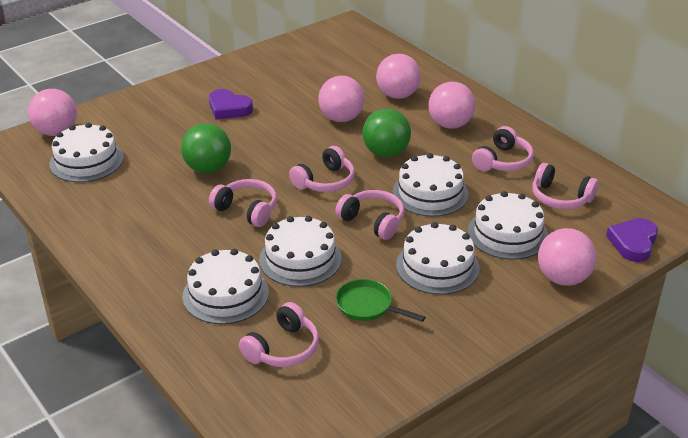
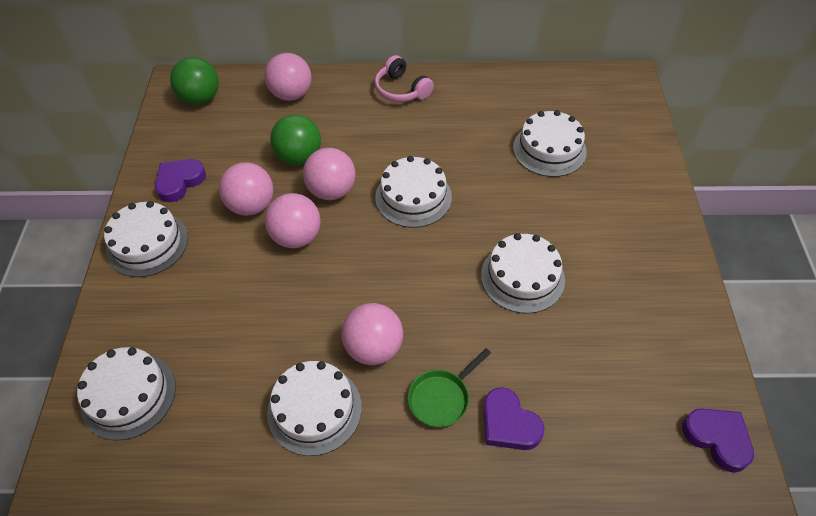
pink headphones: 6 -> 1
purple heart: 2 -> 3

